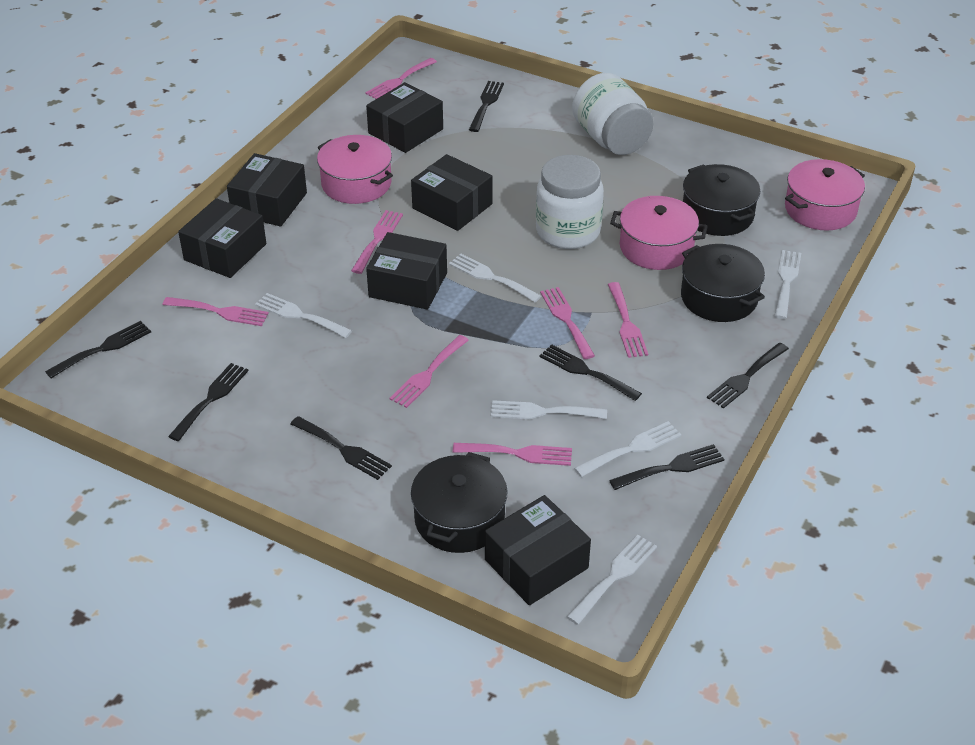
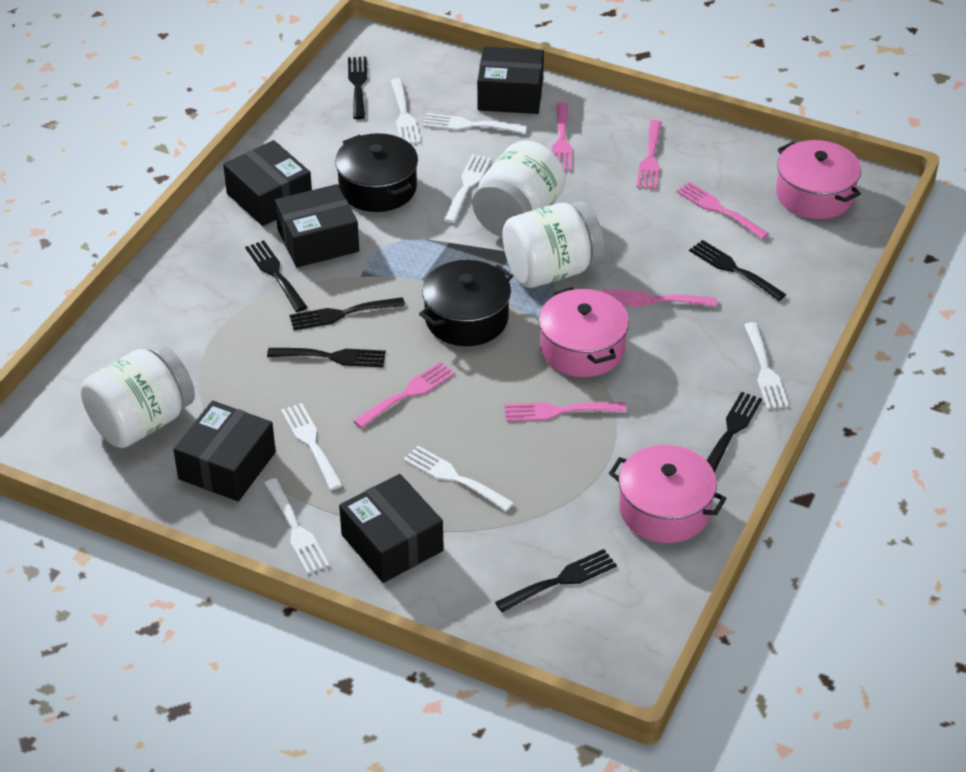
black box: 6 -> 5
black pot: 3 -> 2
pink fork: 7 -> 6
white fork: 6 -> 7
white jar: 2 -> 3

